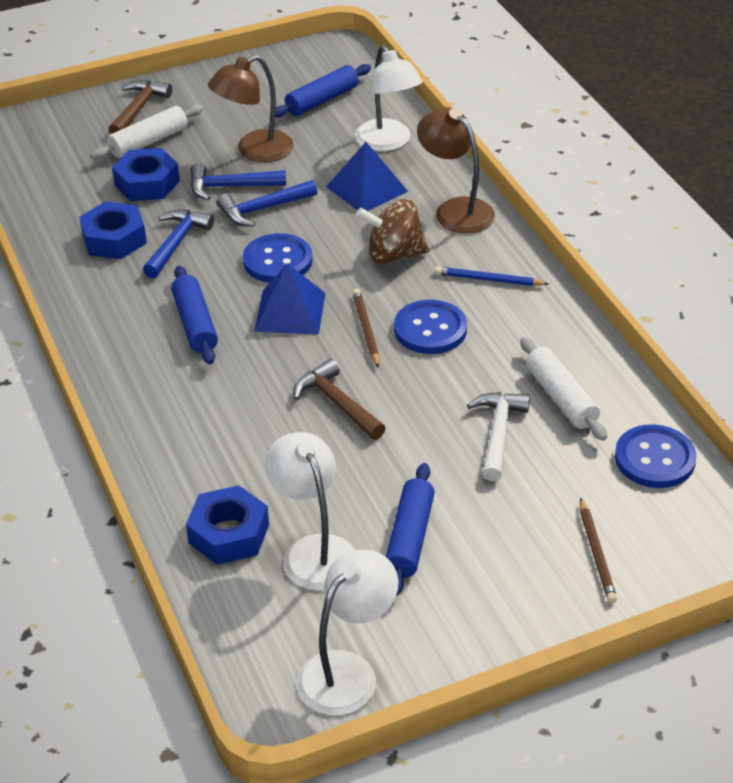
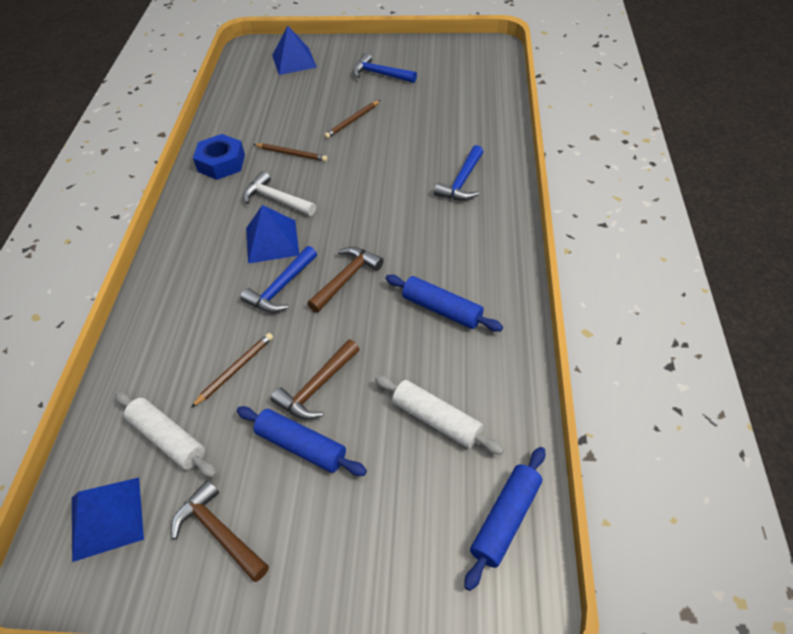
blue button: 3 -> 0
blue nut: 3 -> 1
blue pencil: 1 -> 0
blue pyramid: 2 -> 3
brown hammer: 2 -> 3
brown lamp: 2 -> 0
brown pencil: 2 -> 3
brown spinning top: 1 -> 0
white lamp: 3 -> 0

